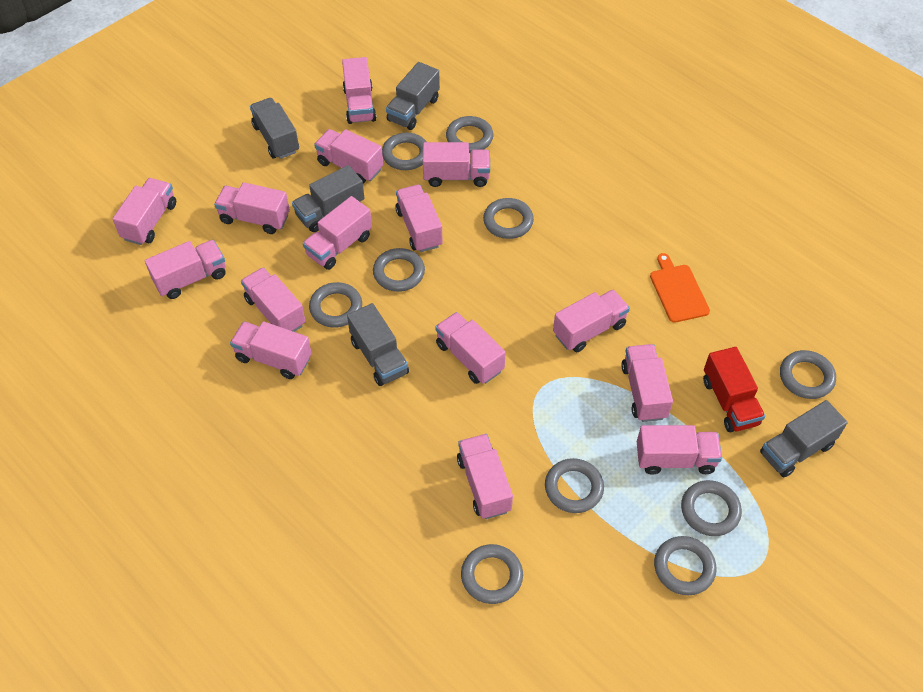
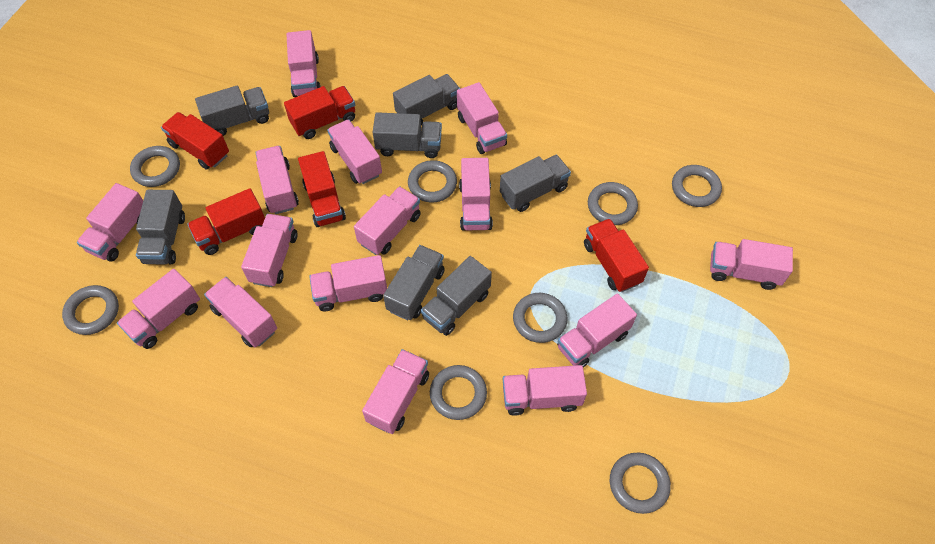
grey ring: 10 -> 8
grey truck: 5 -> 7
orange cutting board: 1 -> 0
red truck: 1 -> 5

